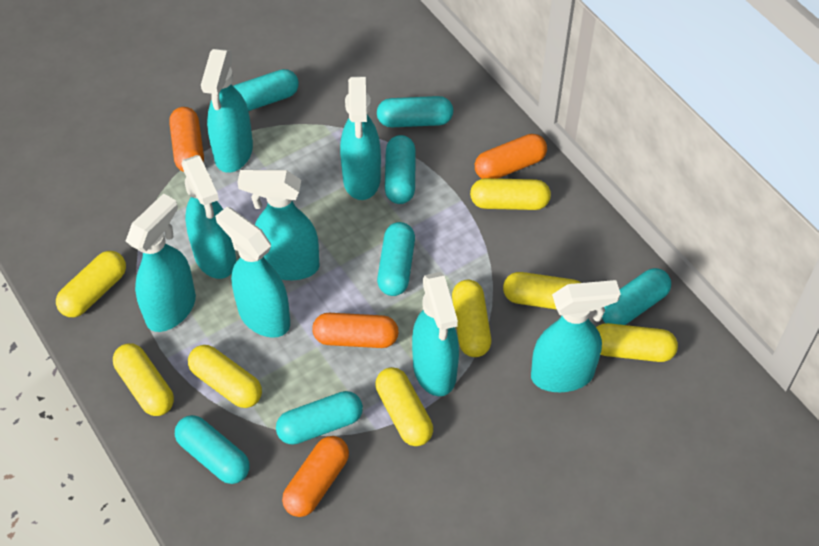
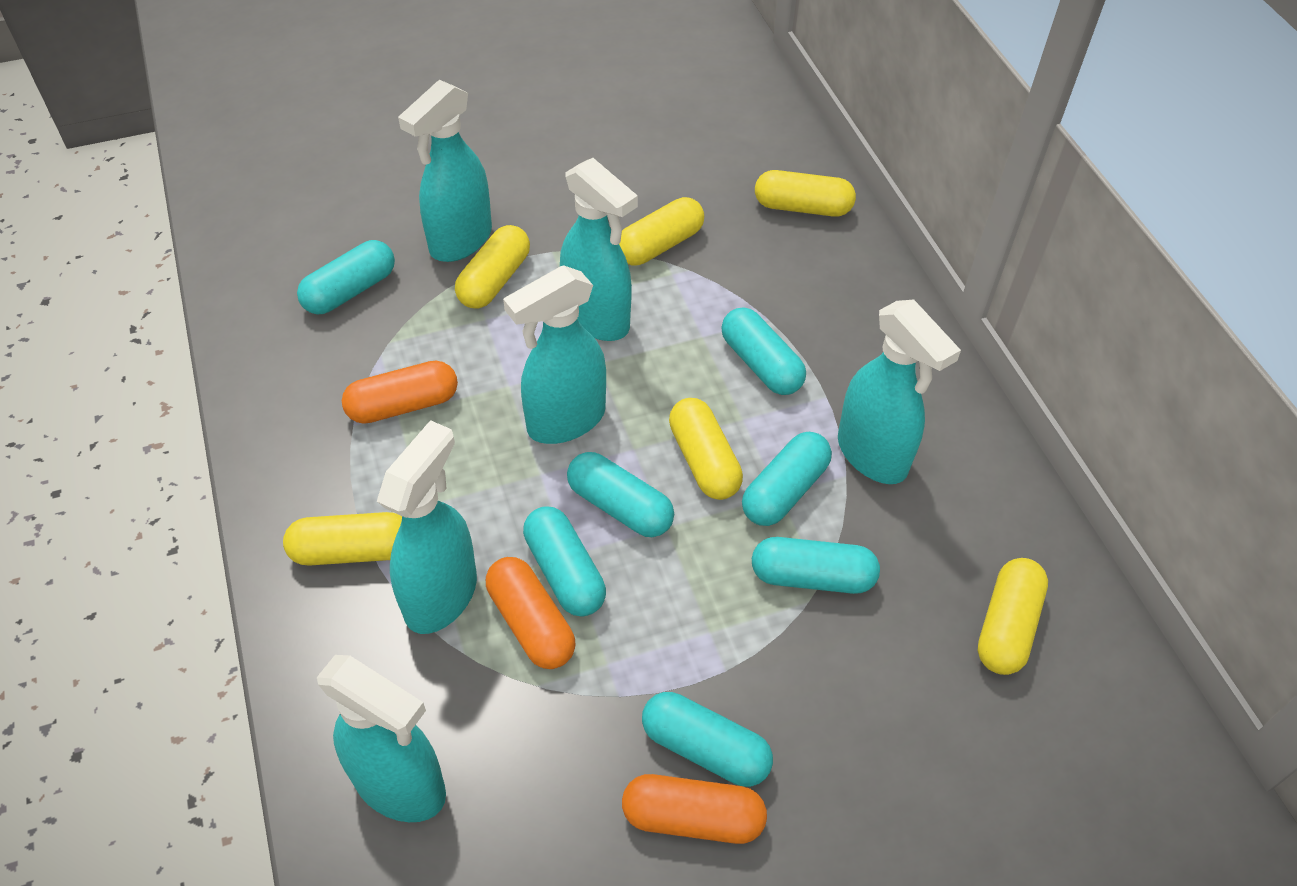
orange capsule: 4 -> 3
turquoise spray bottle: 8 -> 6
yellow capsule: 8 -> 6

